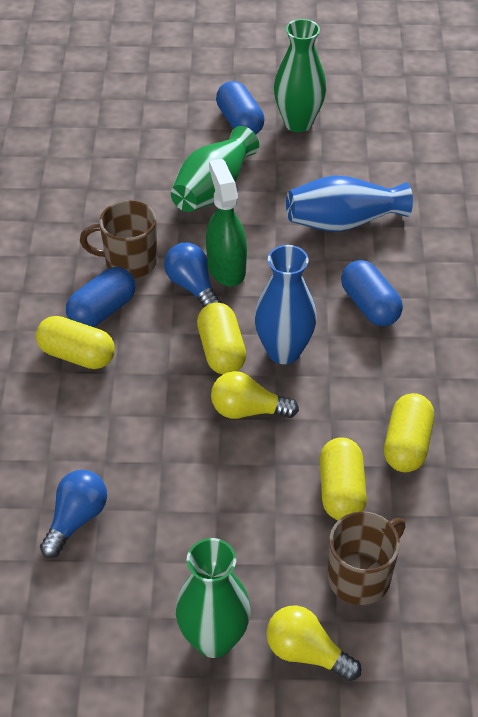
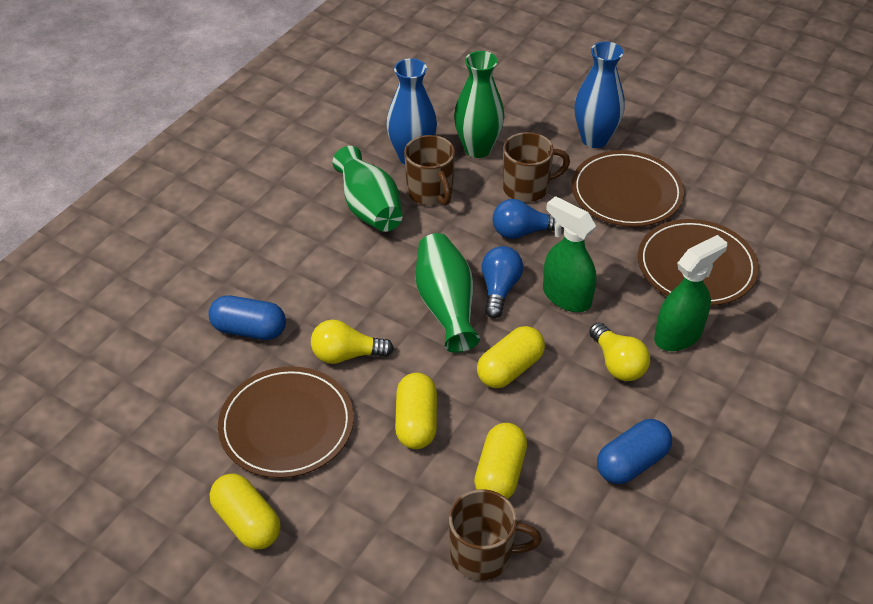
blue capsule: 3 -> 2
brown mug: 2 -> 3
brown plate: 0 -> 3
green spray bottle: 1 -> 2

